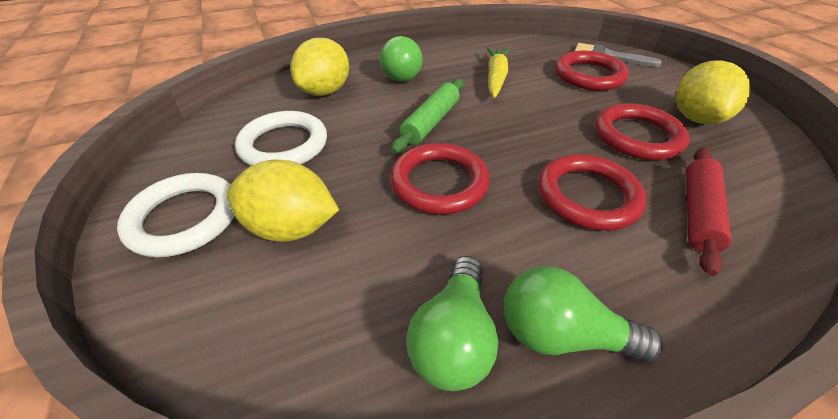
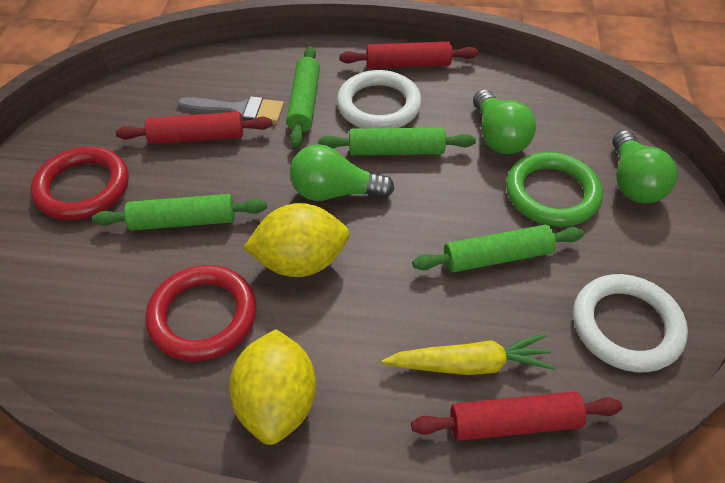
green ring: 0 -> 1
green rolling pin: 1 -> 4
red ring: 4 -> 2
red rolling pin: 1 -> 3
yellow lemon: 3 -> 2

